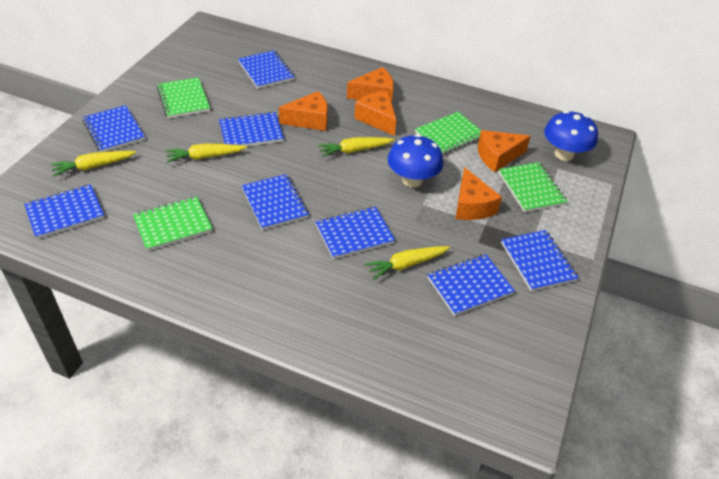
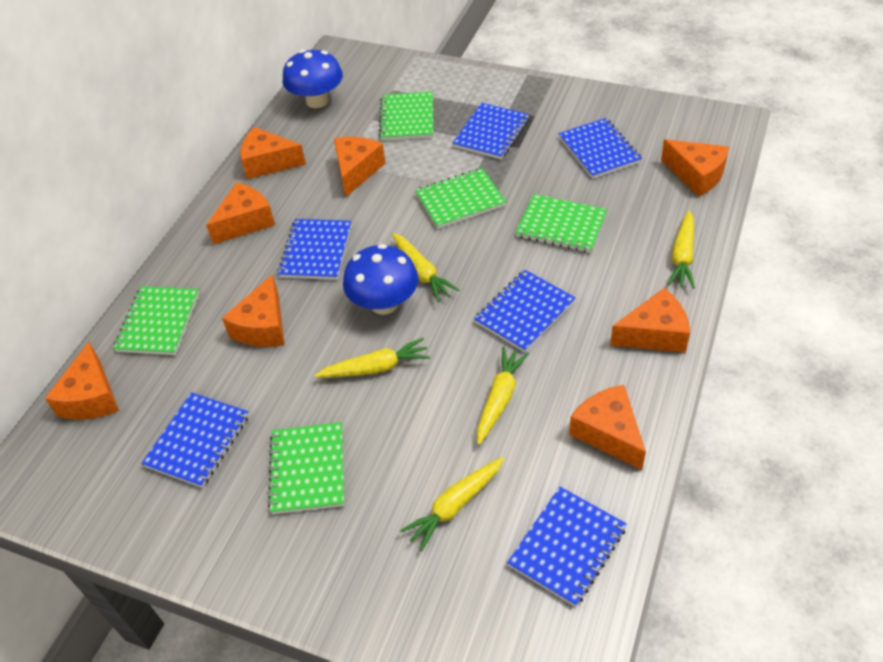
blue notebook: 8 -> 6
green notebook: 4 -> 5
orange cheese: 5 -> 8
yellow carrot: 4 -> 5

